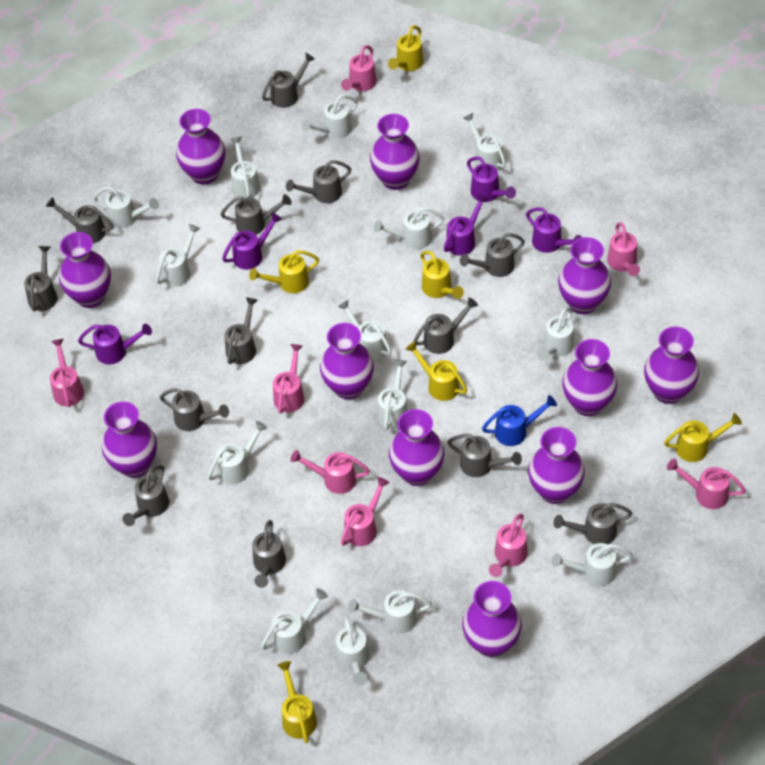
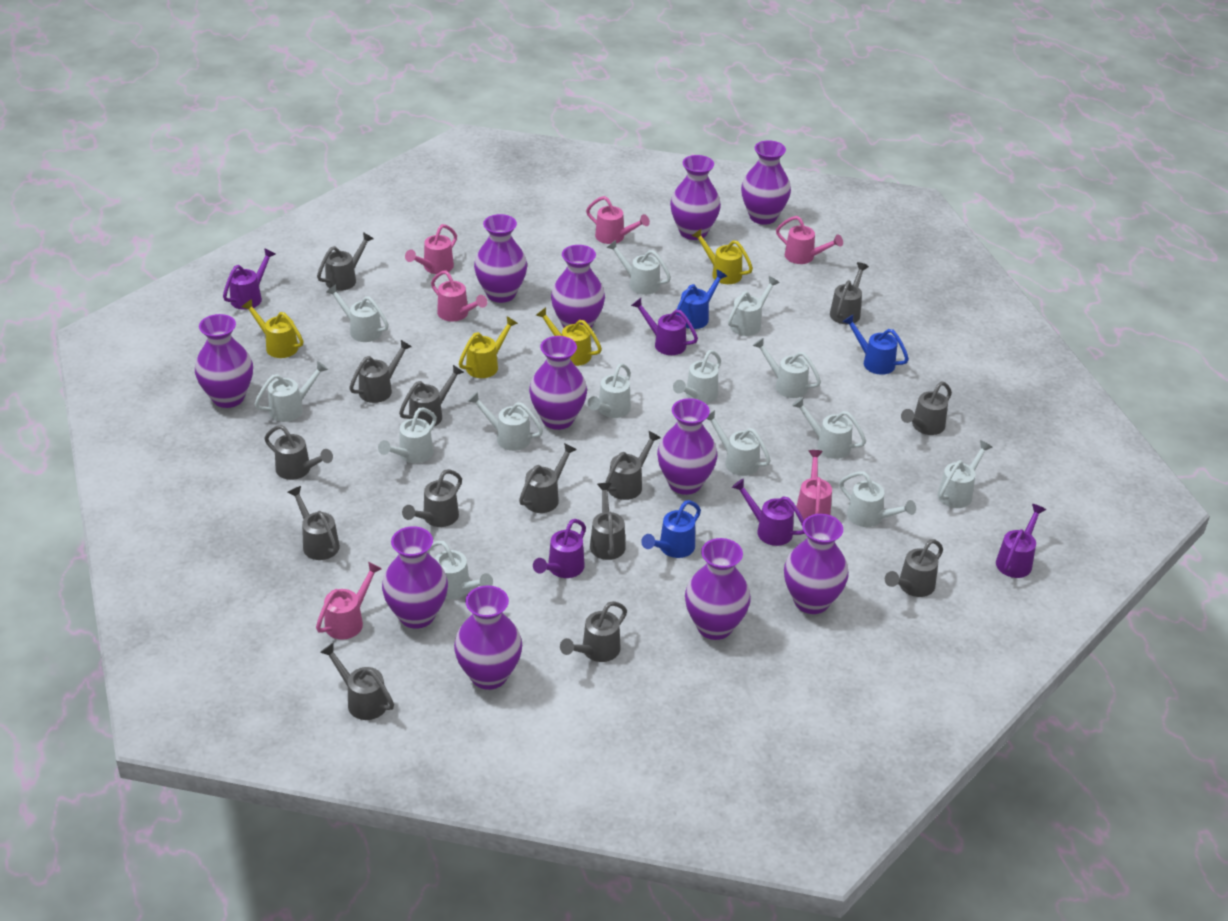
blue watering can: 1 -> 3
grey watering can: 13 -> 14
pink watering can: 8 -> 6
yellow watering can: 6 -> 4

